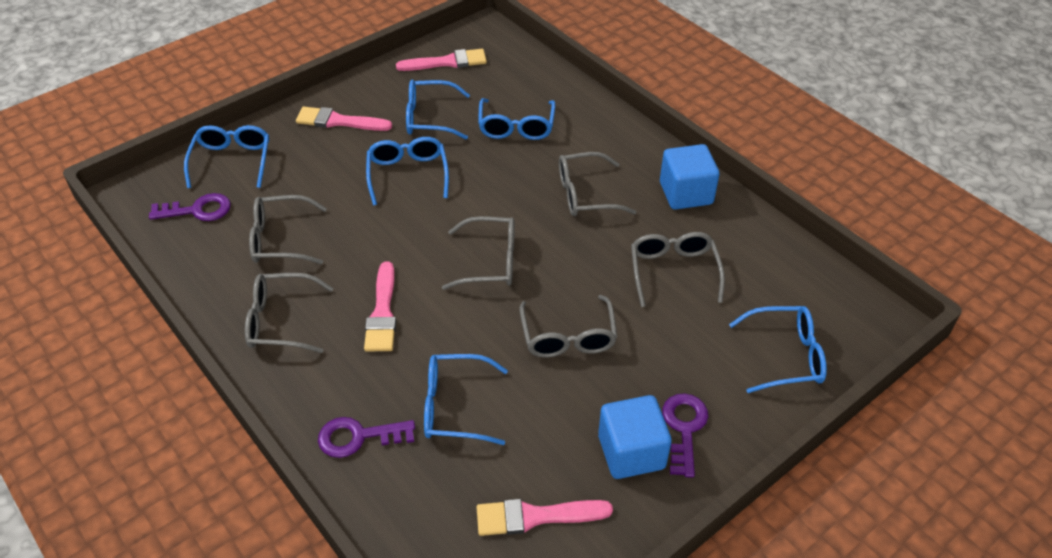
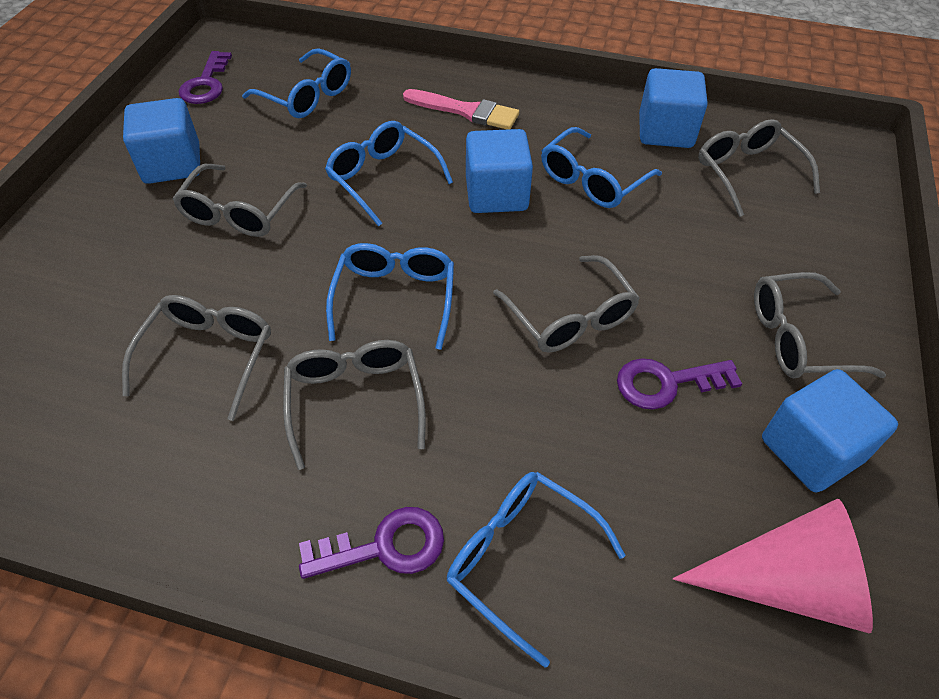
blue cube: 2 -> 4
blue glasses: 6 -> 5
pink brush: 4 -> 1
pink cone: 0 -> 1

